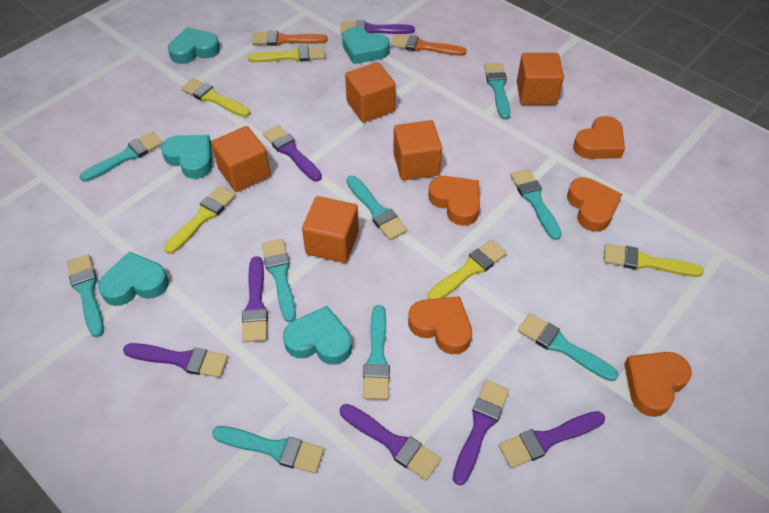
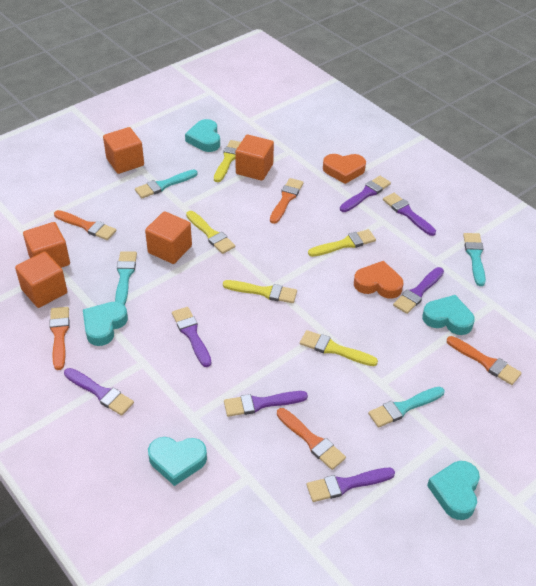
orange brush: 2 -> 5
orange heart: 5 -> 2
turquoise brush: 9 -> 4

